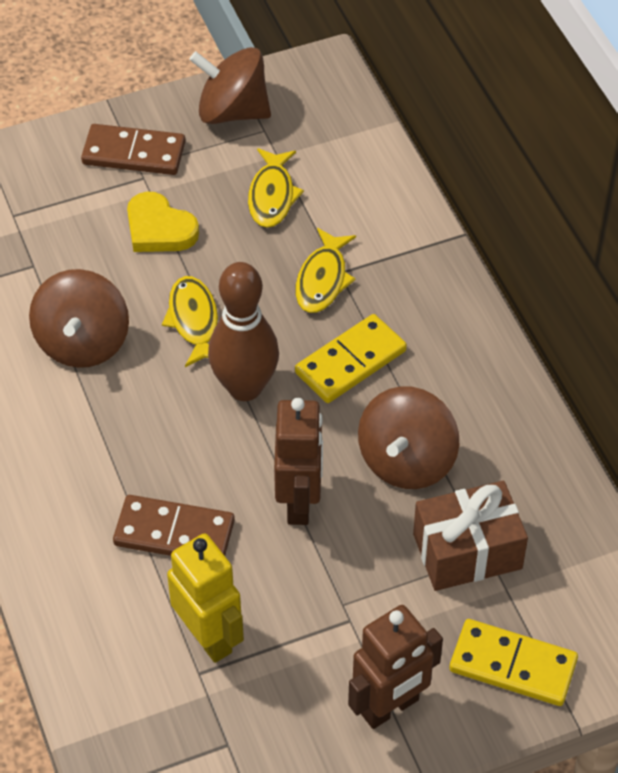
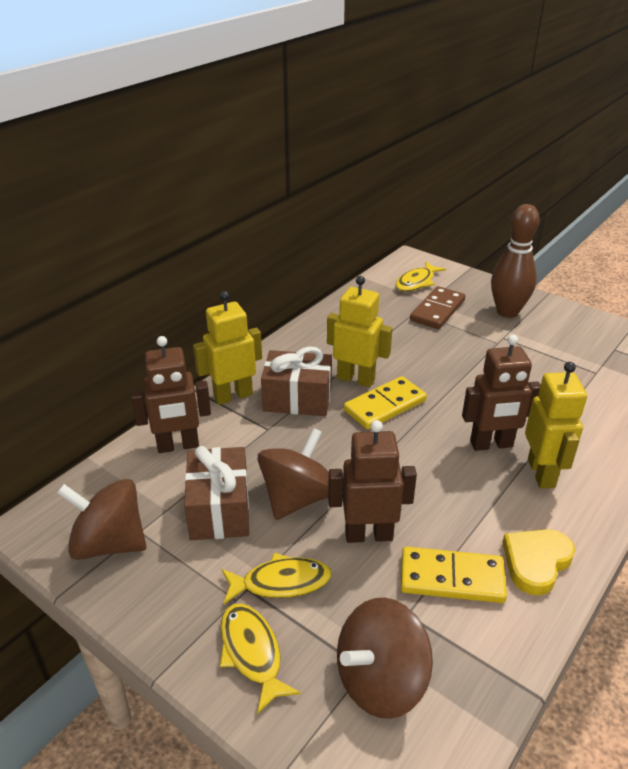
brown domino: 2 -> 1
brown gift: 1 -> 2
brown robot: 2 -> 3
yellow robot: 1 -> 3

